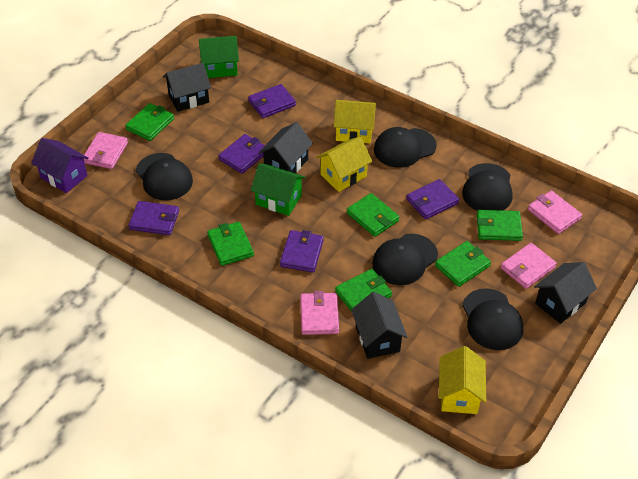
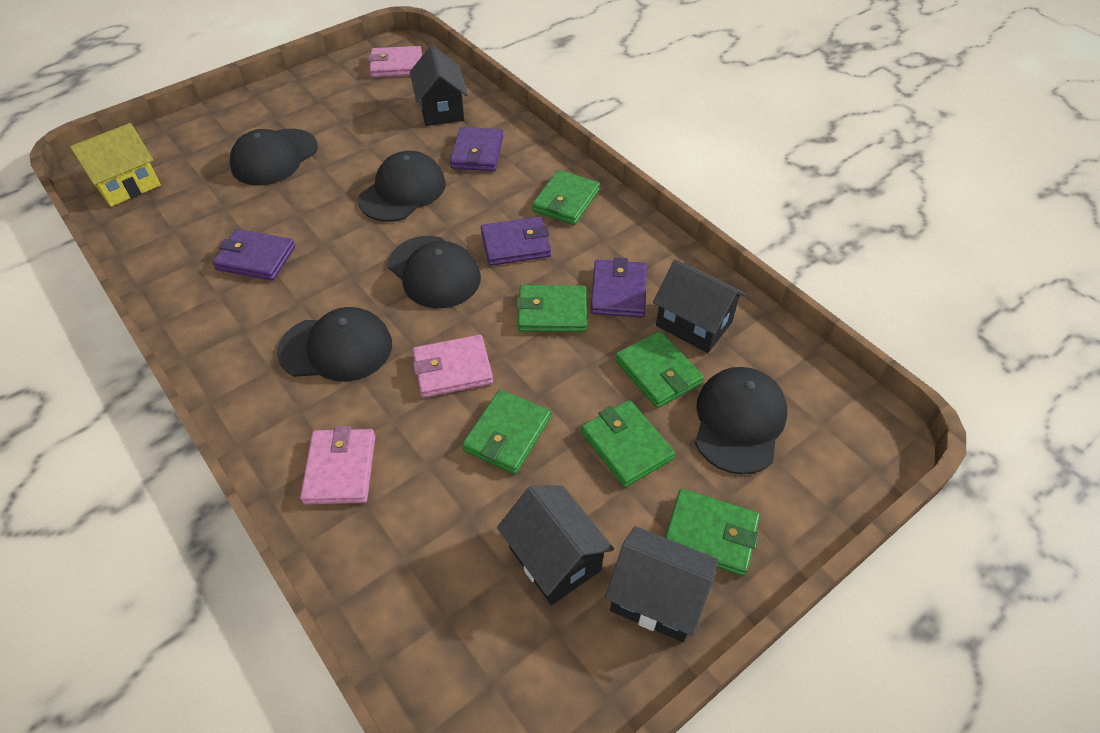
green house: 2 -> 0
pink wallet: 4 -> 3
purple house: 1 -> 0
purple wallet: 5 -> 4
yellow house: 3 -> 1

